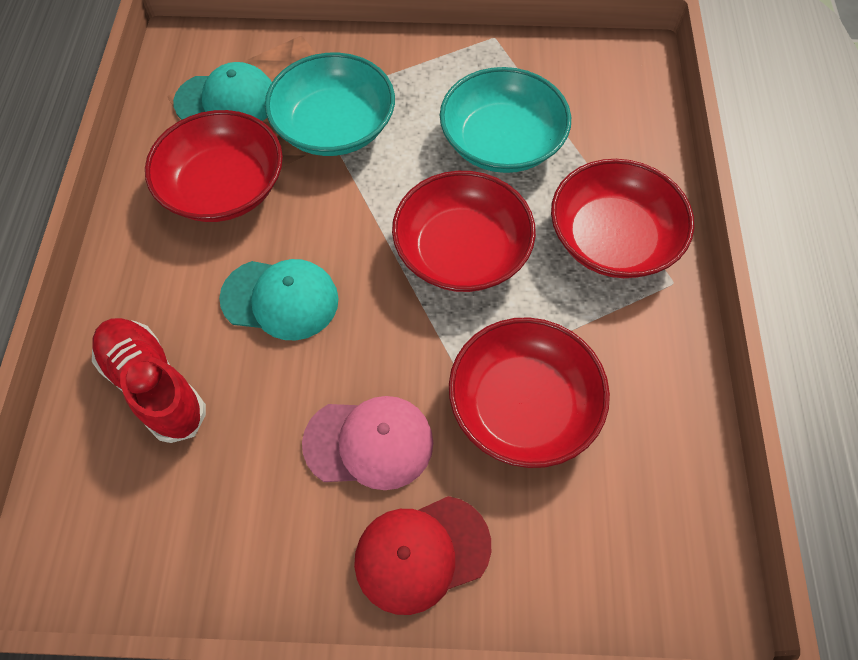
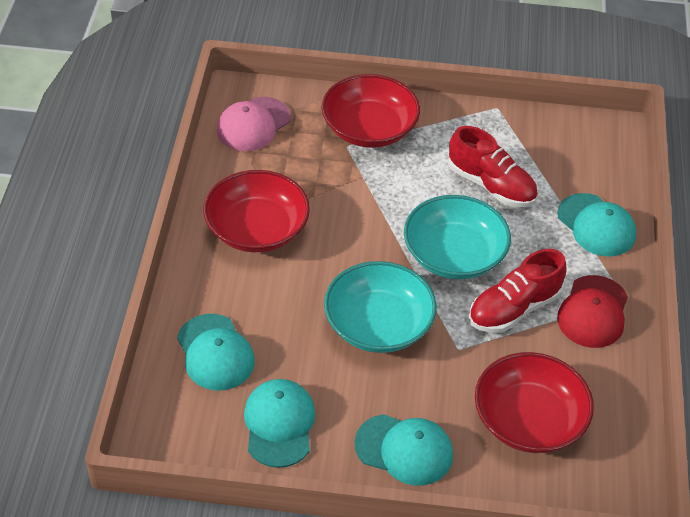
red bowl: 4 -> 3
red shoe: 1 -> 2
turquoise cap: 2 -> 4

